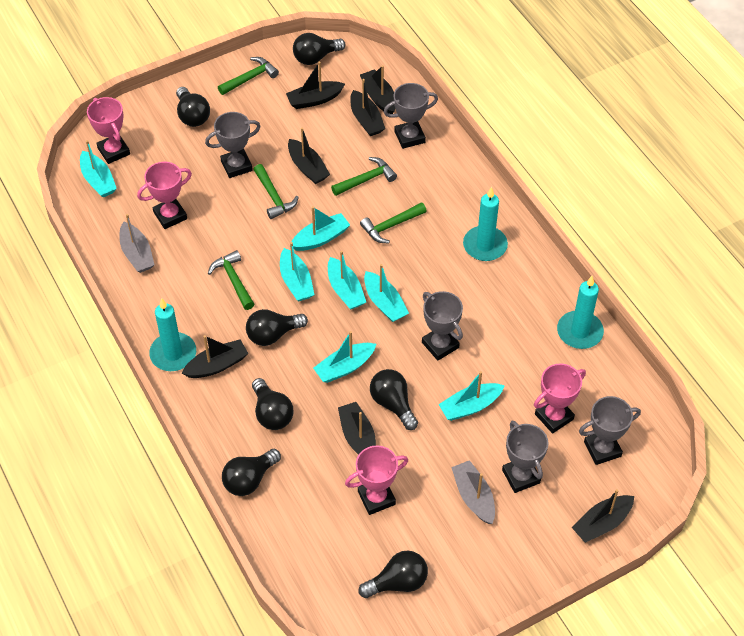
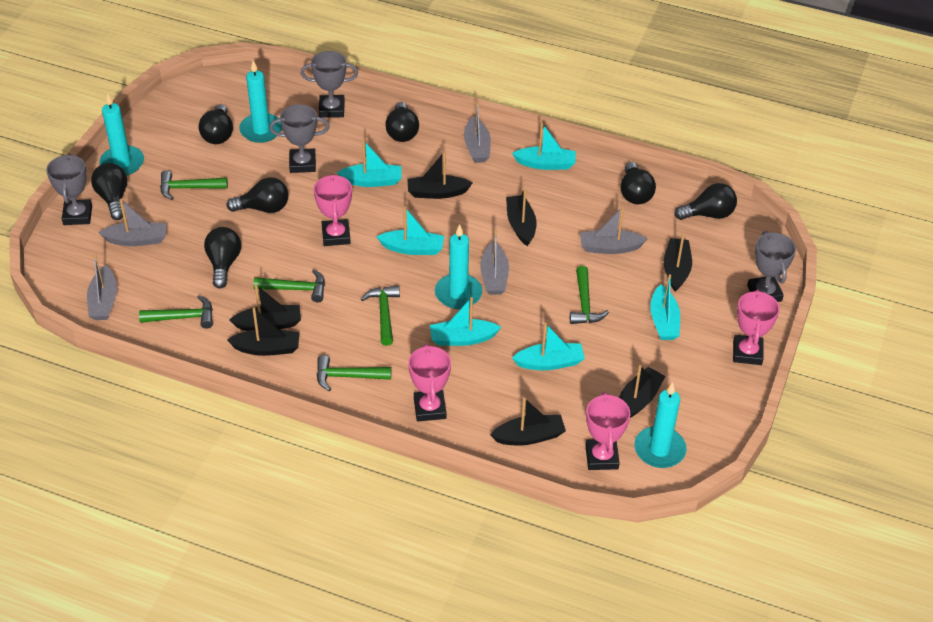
green hammer: 5 -> 6
grey boat: 2 -> 5
grey trophy: 5 -> 4
turquoise boat: 7 -> 6
turquoise candle: 3 -> 4

